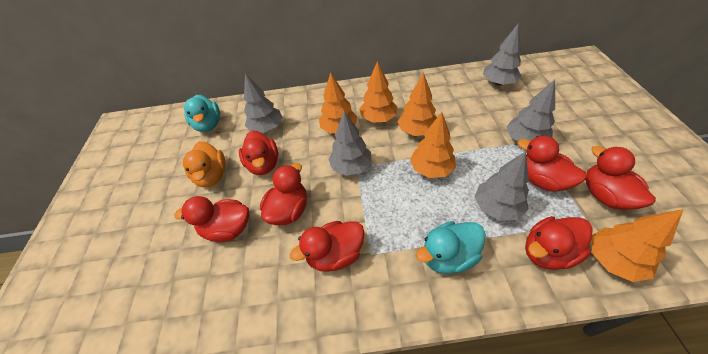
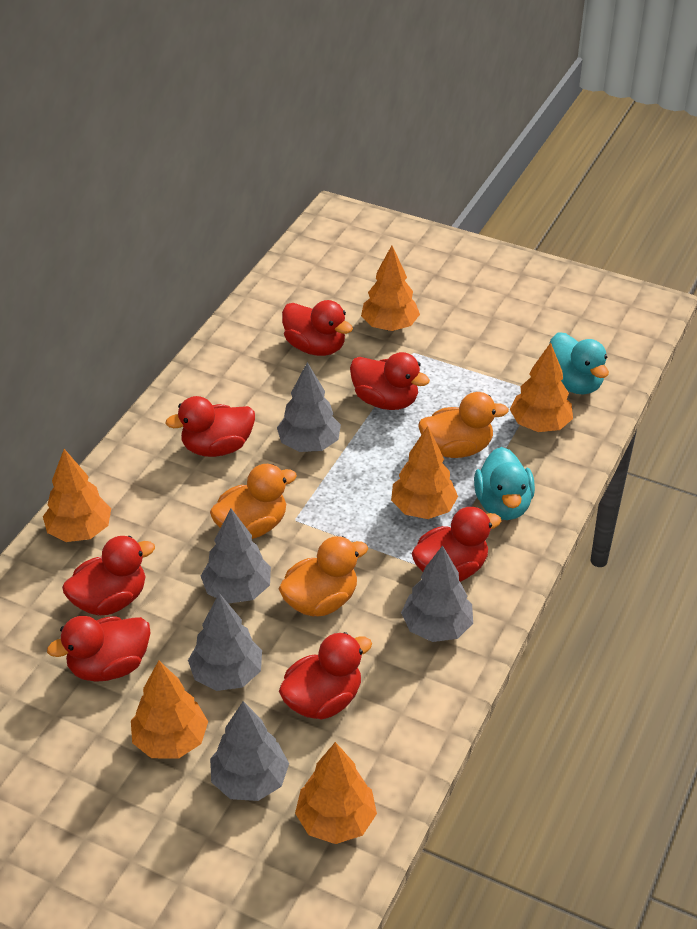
orange duck: 1 -> 3
orange tree: 5 -> 6

